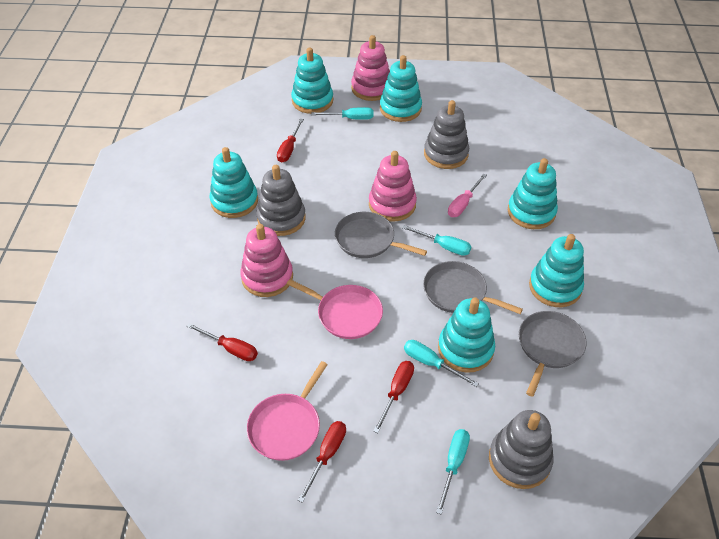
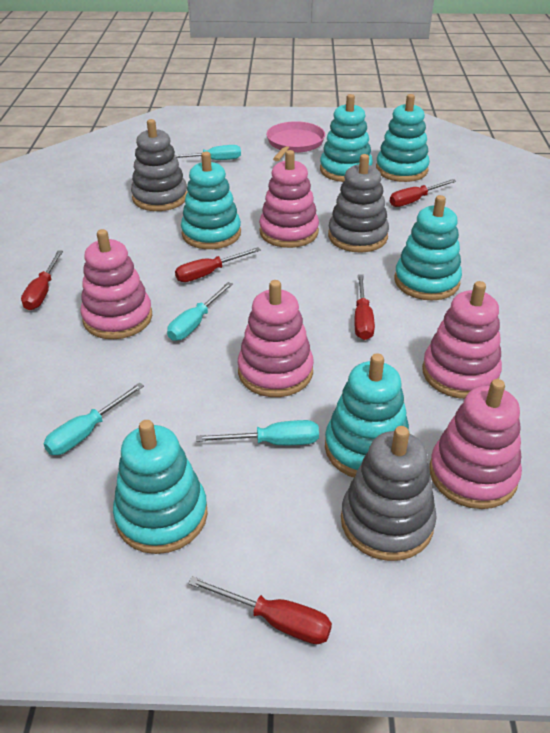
grey pan: 3 -> 0
pink pan: 2 -> 1
pink screwdriver: 1 -> 0
pink stacking toy: 3 -> 5
red screwdriver: 4 -> 5

